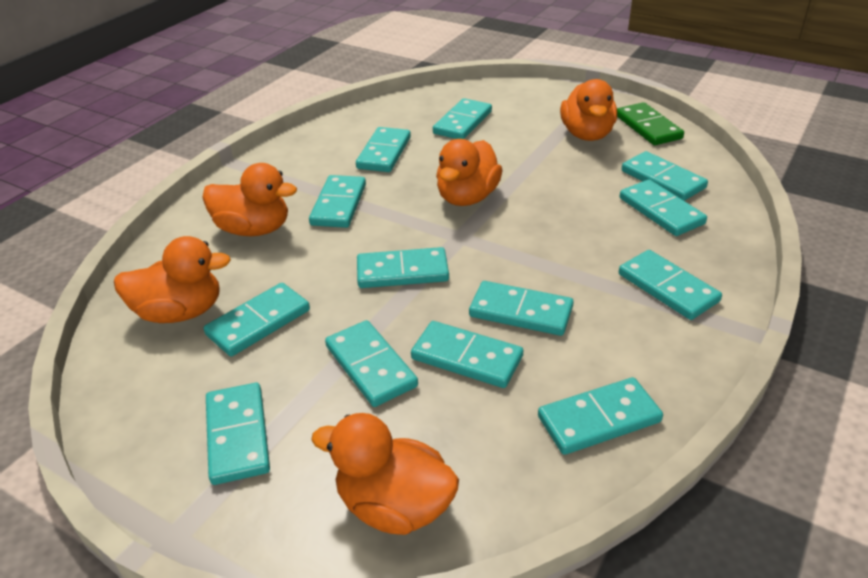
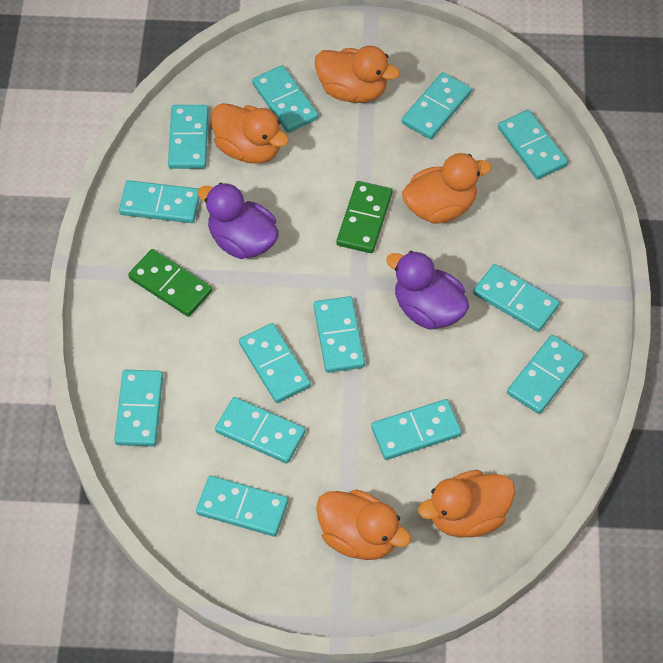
green domino: 1 -> 2
purple duck: 0 -> 2

